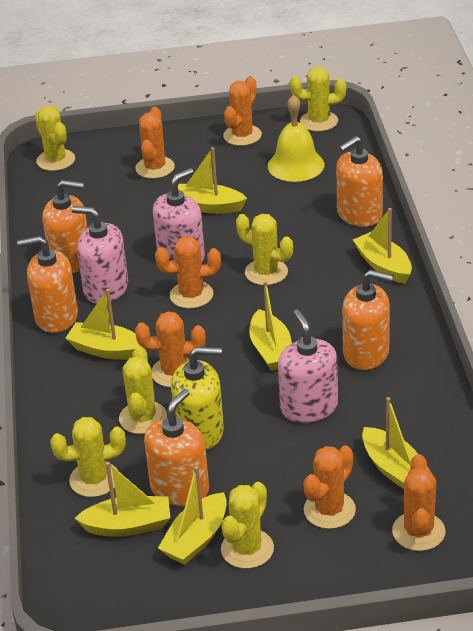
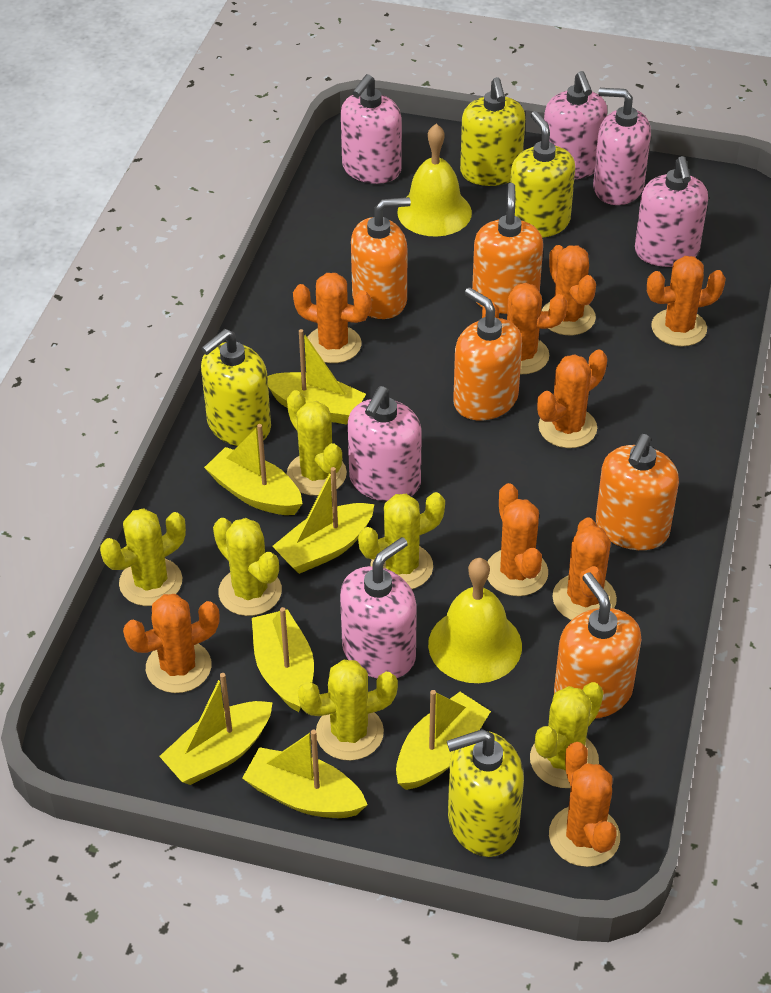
orange cactus: 6 -> 9
pink soap dispenser: 3 -> 6
yellow bell: 1 -> 2
yellow soap dispenser: 1 -> 4

